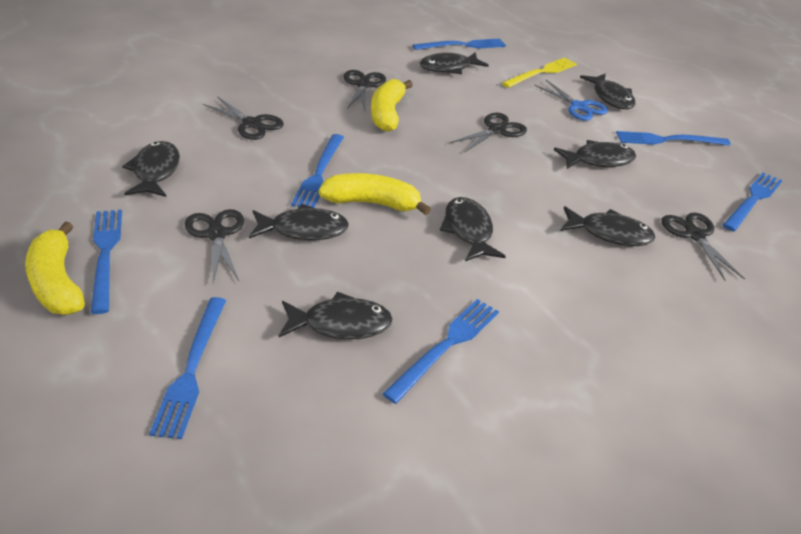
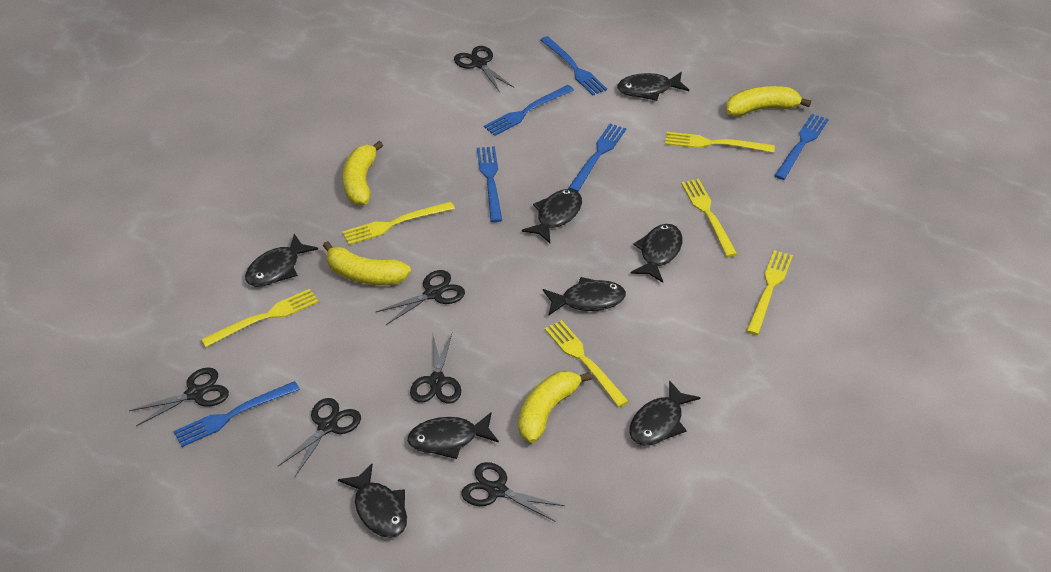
black scissors: 5 -> 6
blue fork: 7 -> 6
blue scissors: 1 -> 0
yellow banana: 3 -> 4
yellow fork: 1 -> 6

